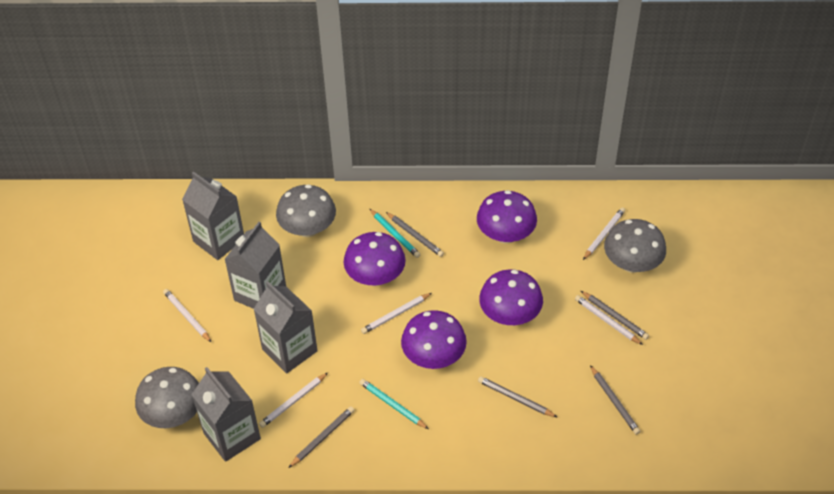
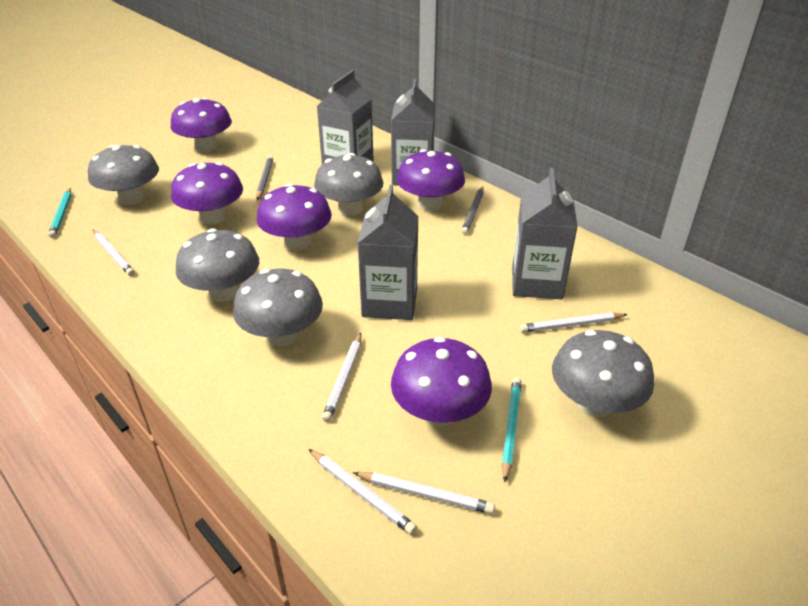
grey mushroom: 3 -> 5
grey pencil: 5 -> 2
purple mushroom: 4 -> 5

